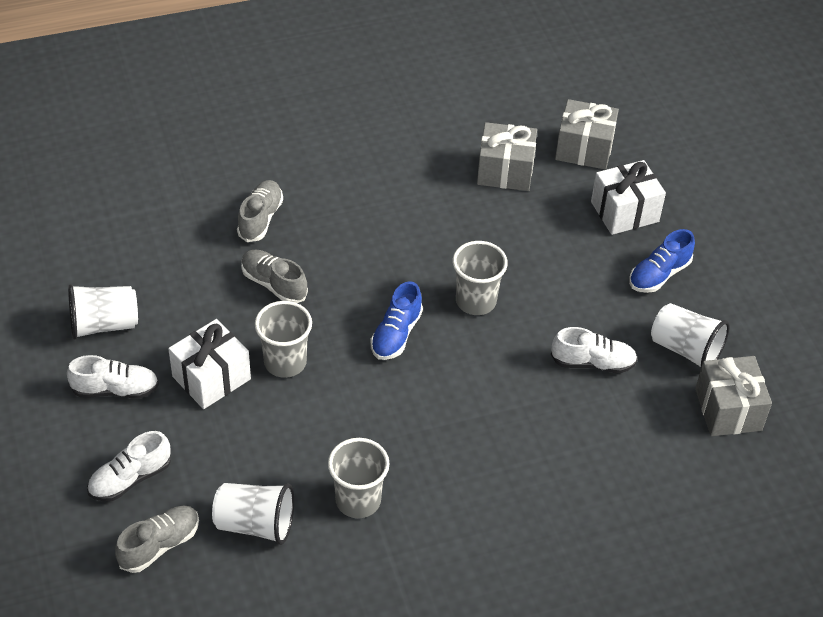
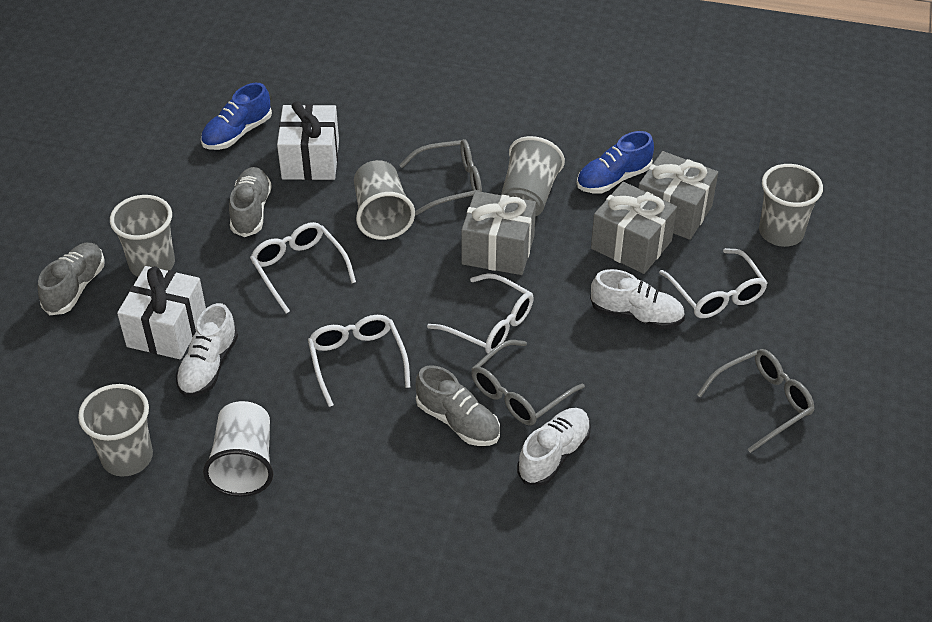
grey cup: 3 -> 5
grey glasses: 0 -> 3
white cup: 3 -> 1
white glasses: 0 -> 4

